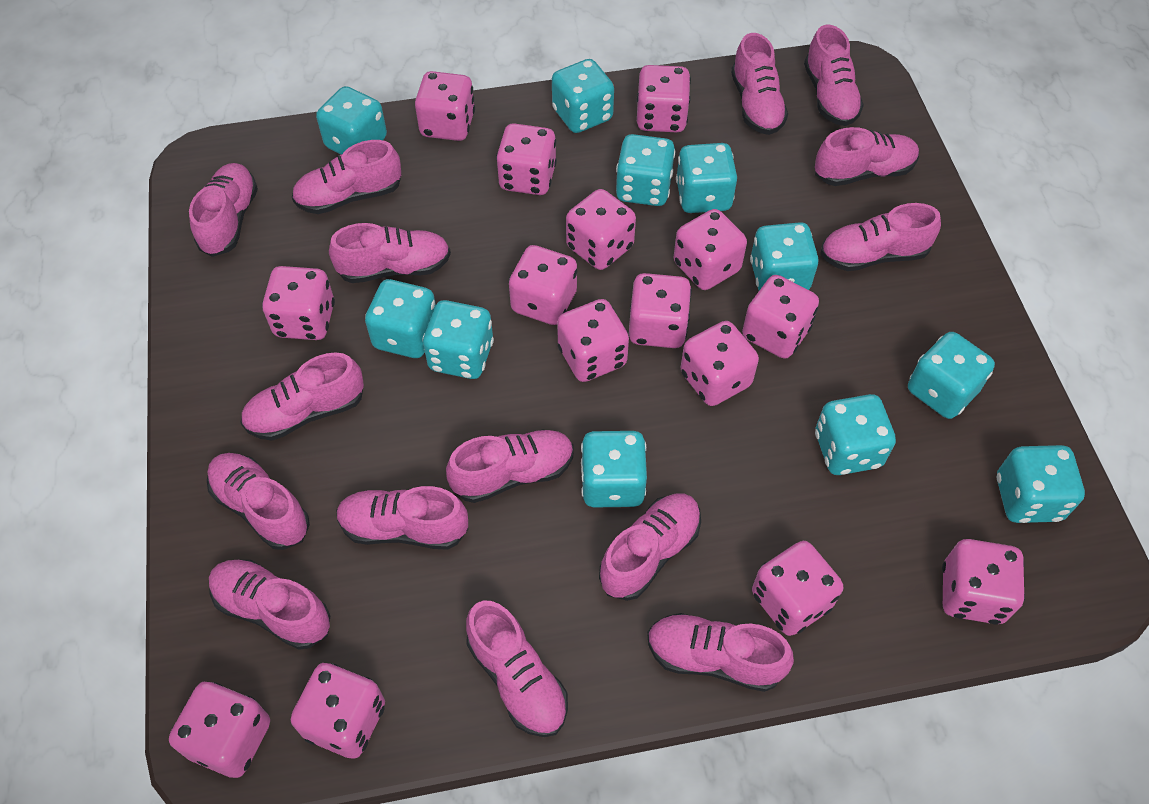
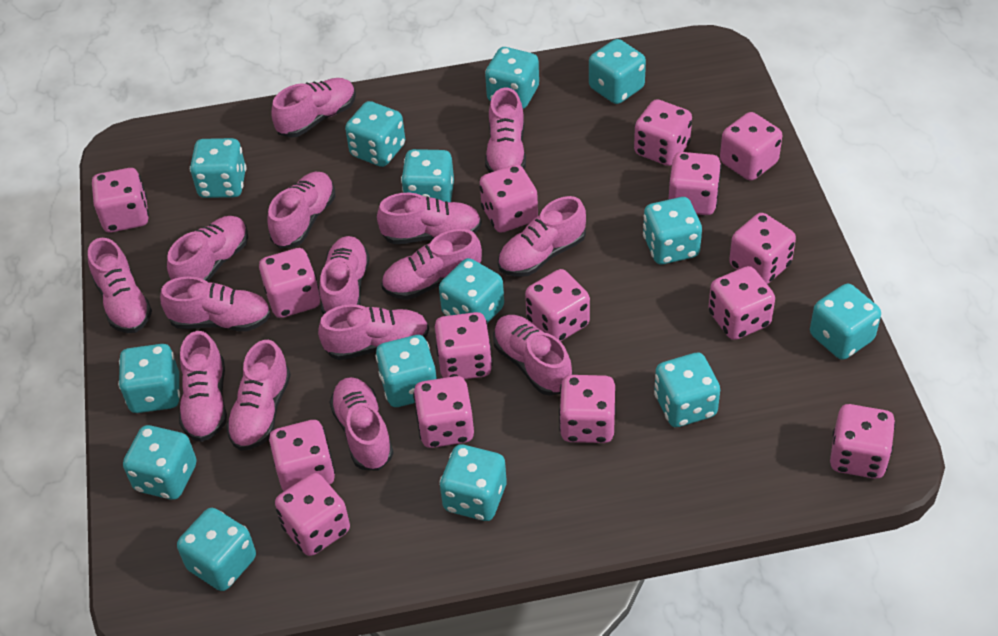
turquoise dice: 11 -> 14

